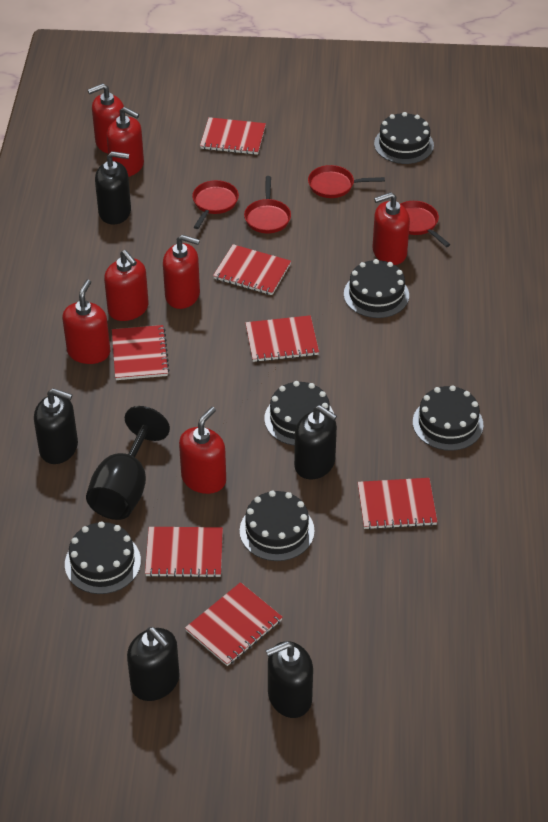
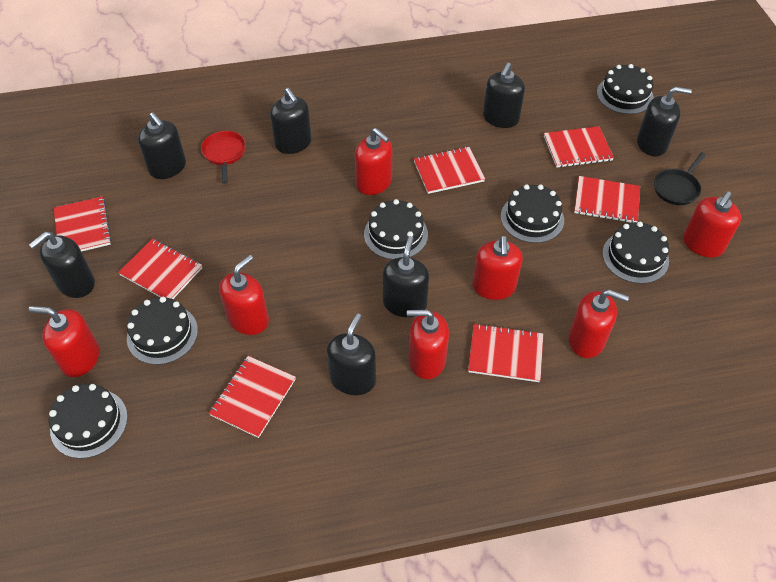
black goblet: 1 -> 0
black pan: 0 -> 1
black soap dispenser: 5 -> 7
red pan: 4 -> 1

